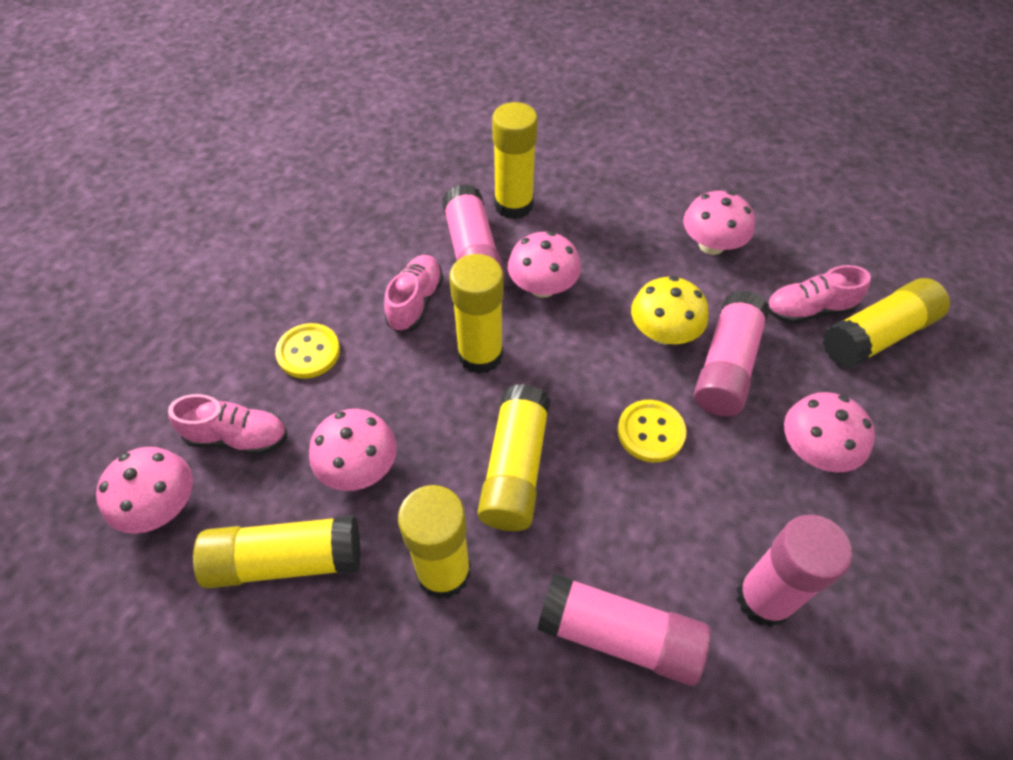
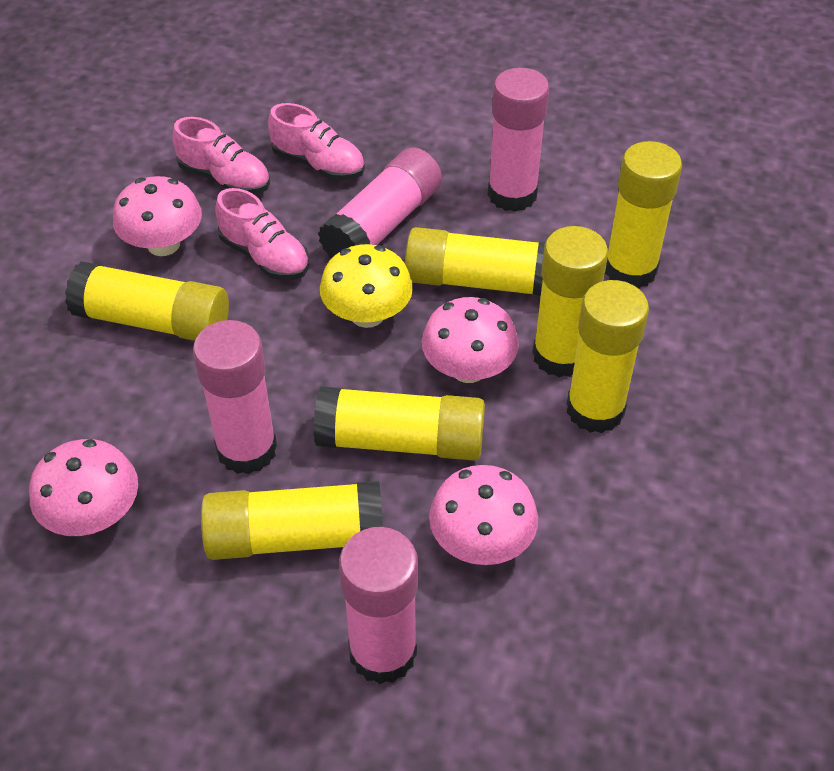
pink mushroom: 5 -> 4
yellow button: 2 -> 0
yellow glue stick: 6 -> 7

